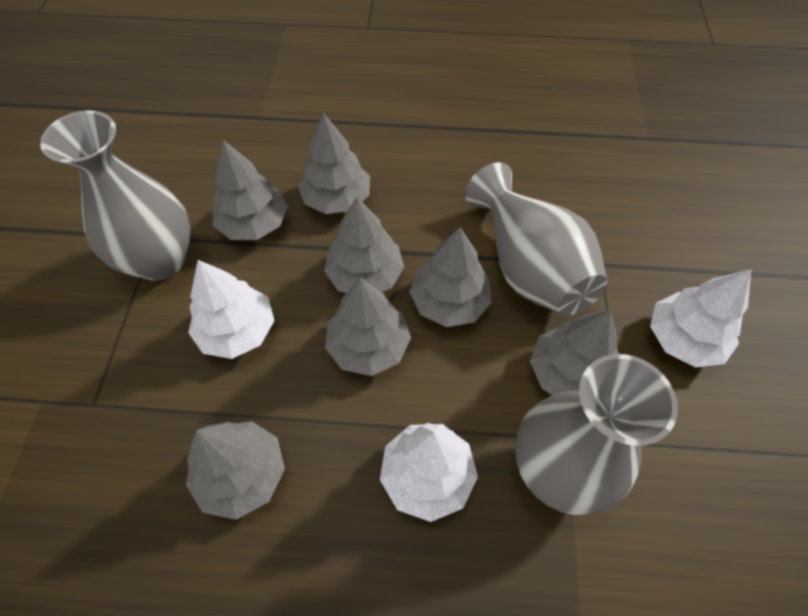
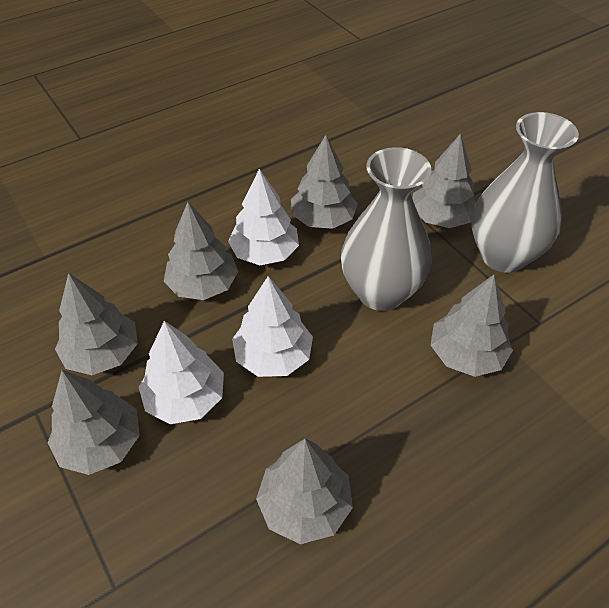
grey vase: 3 -> 2

